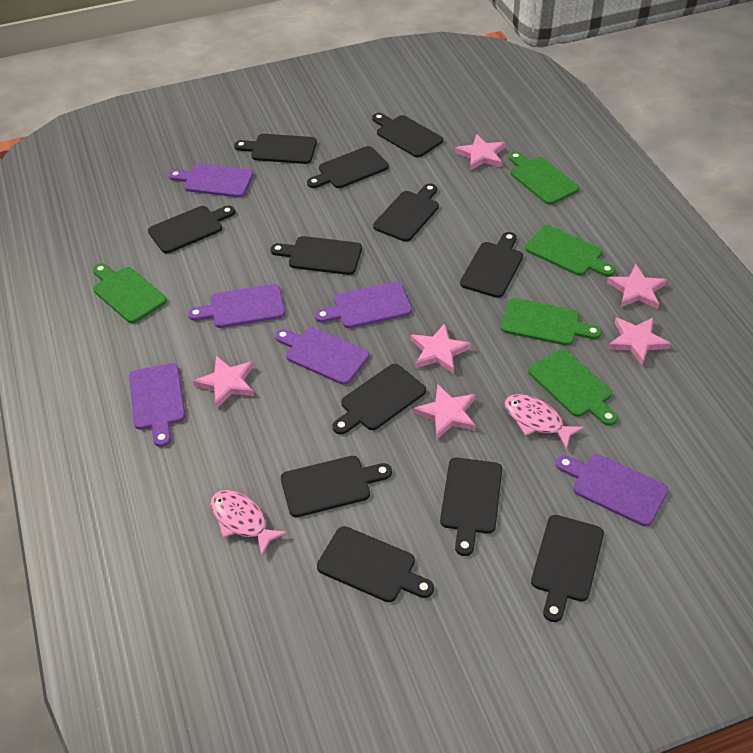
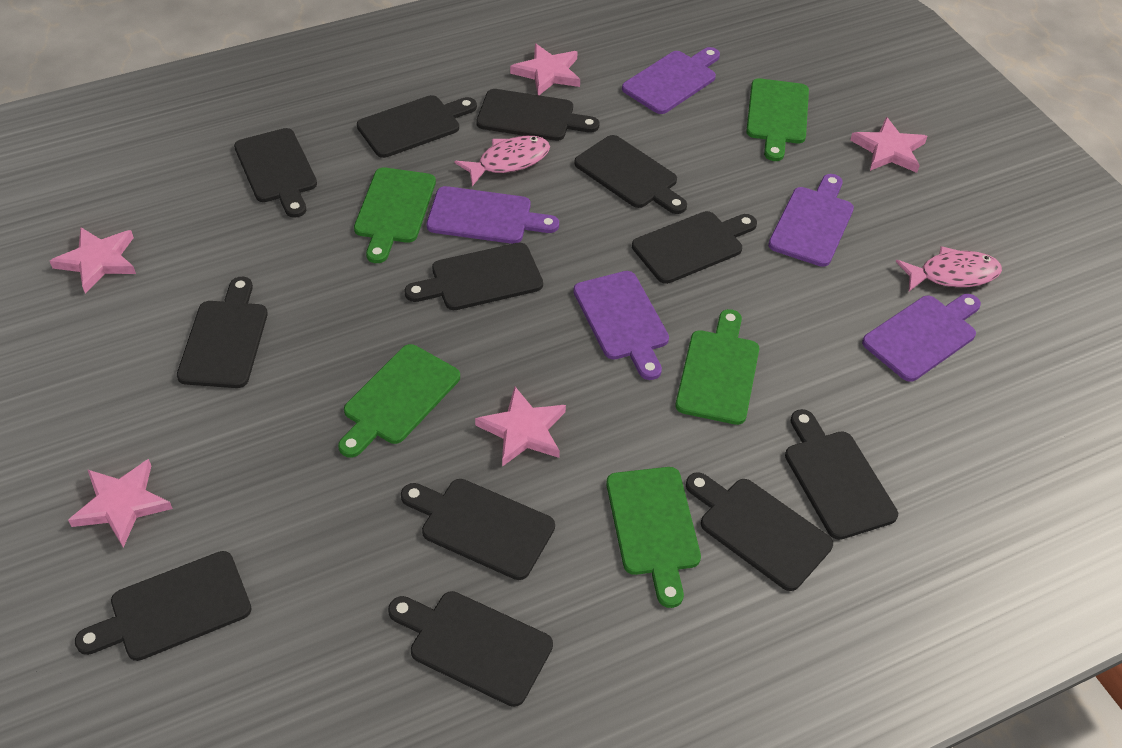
pink star: 6 -> 5
purple cutting board: 6 -> 5

